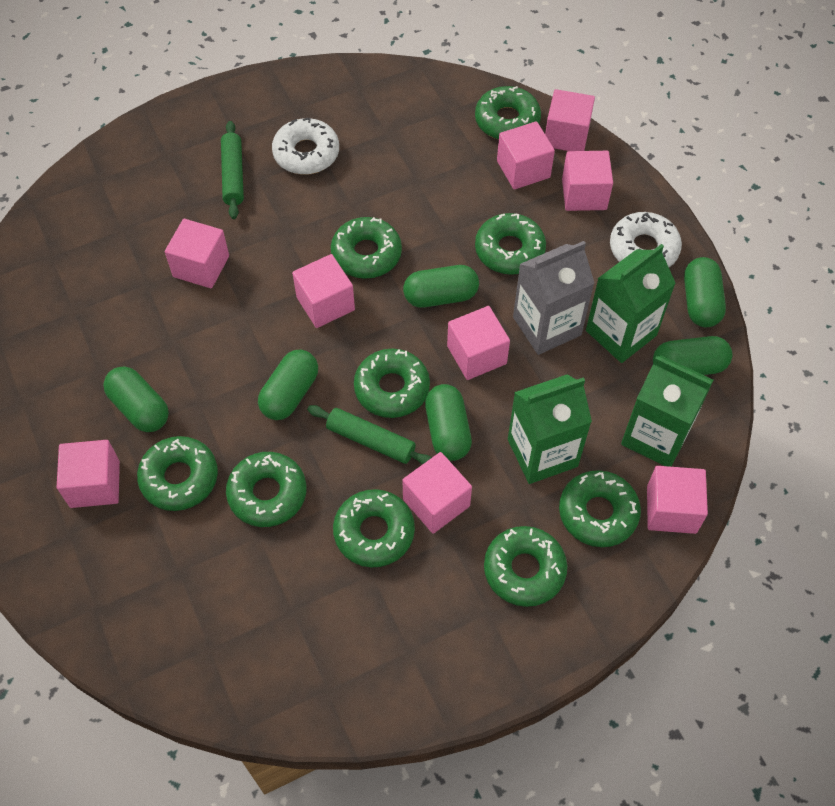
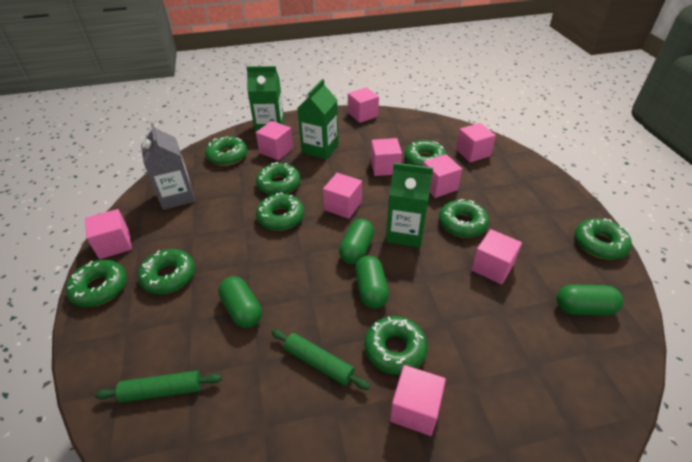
green capsule: 6 -> 4
white donut: 2 -> 0

